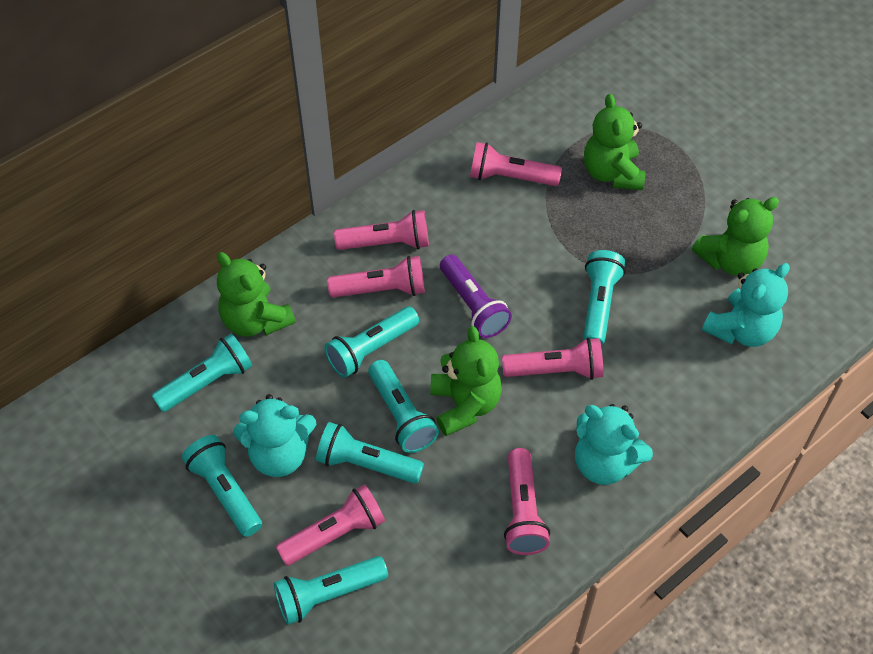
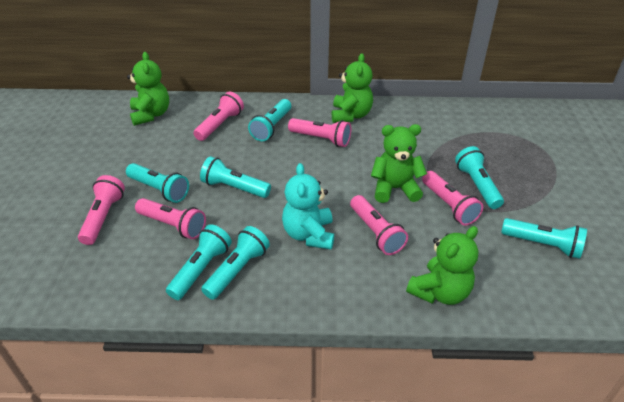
purple flashlight: 1 -> 0
turquoise teddy bear: 3 -> 1

